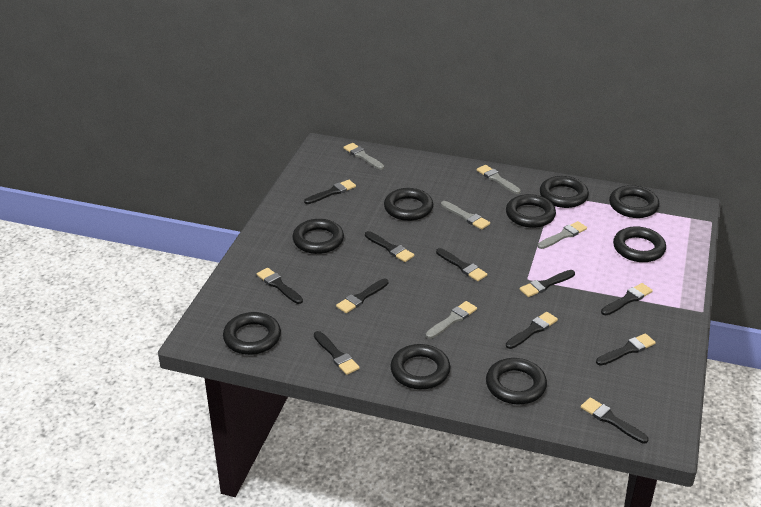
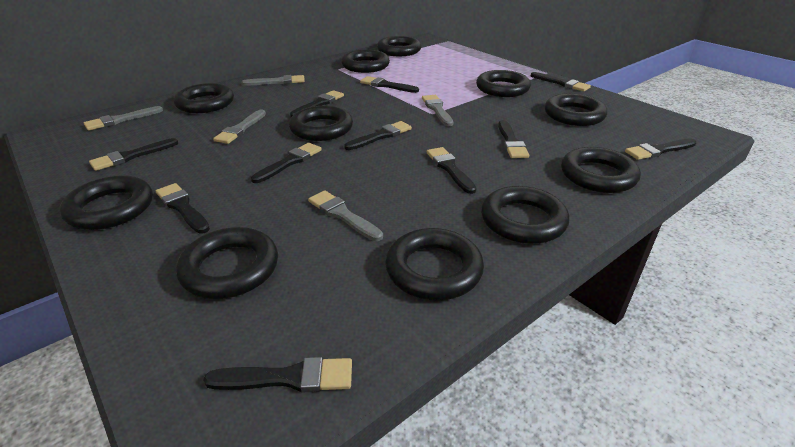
black ring: 9 -> 11

